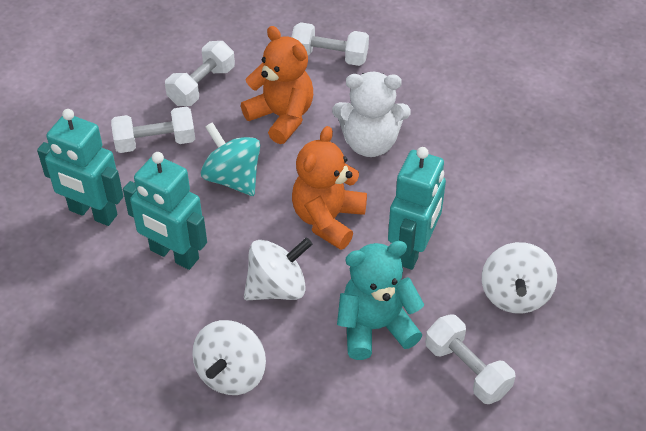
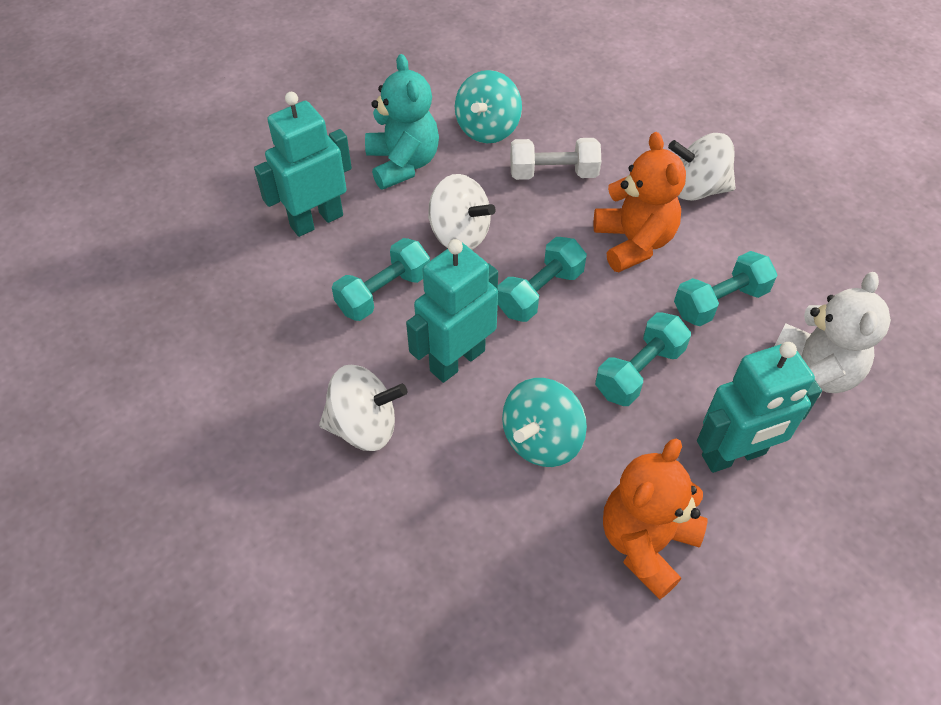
turquoise dumbbell: 0 -> 4
turquoise spinning top: 1 -> 2
white dumbbell: 4 -> 1

